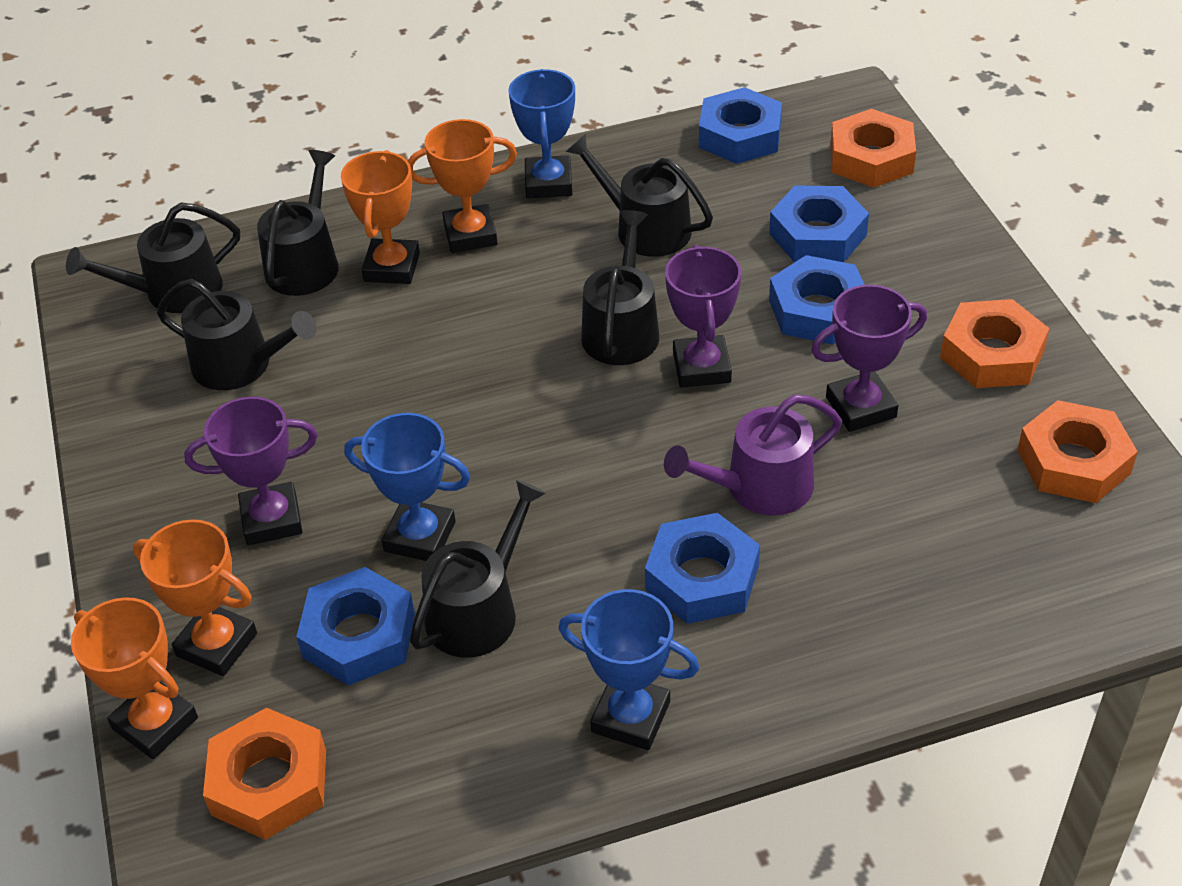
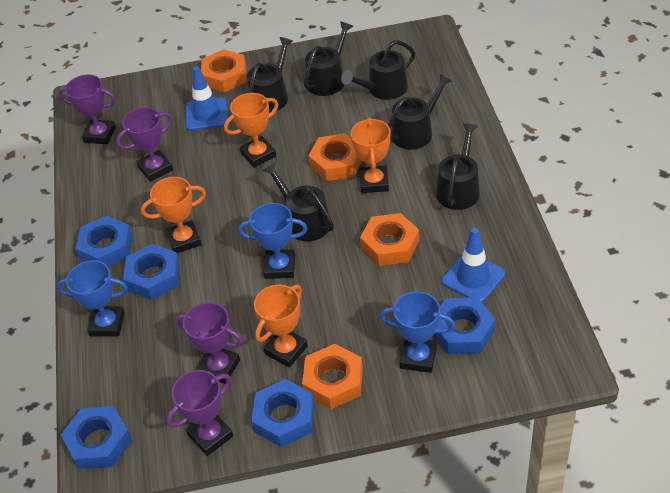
blue traffic cone: 0 -> 2
purple trophy: 3 -> 4
purple watering can: 1 -> 0

